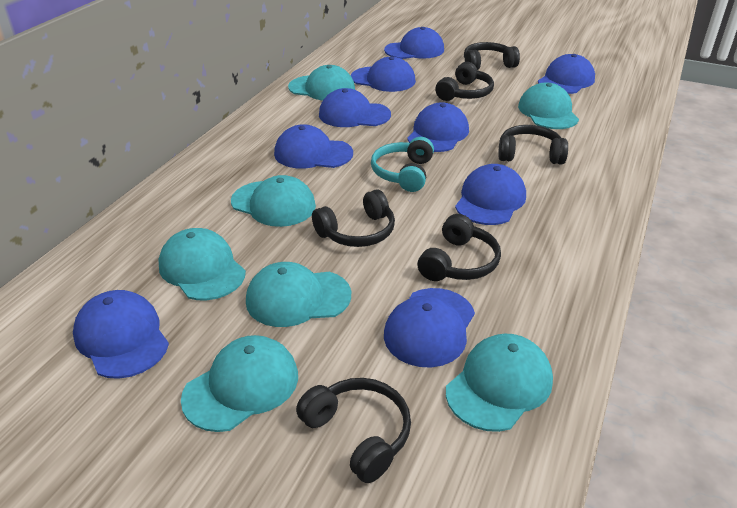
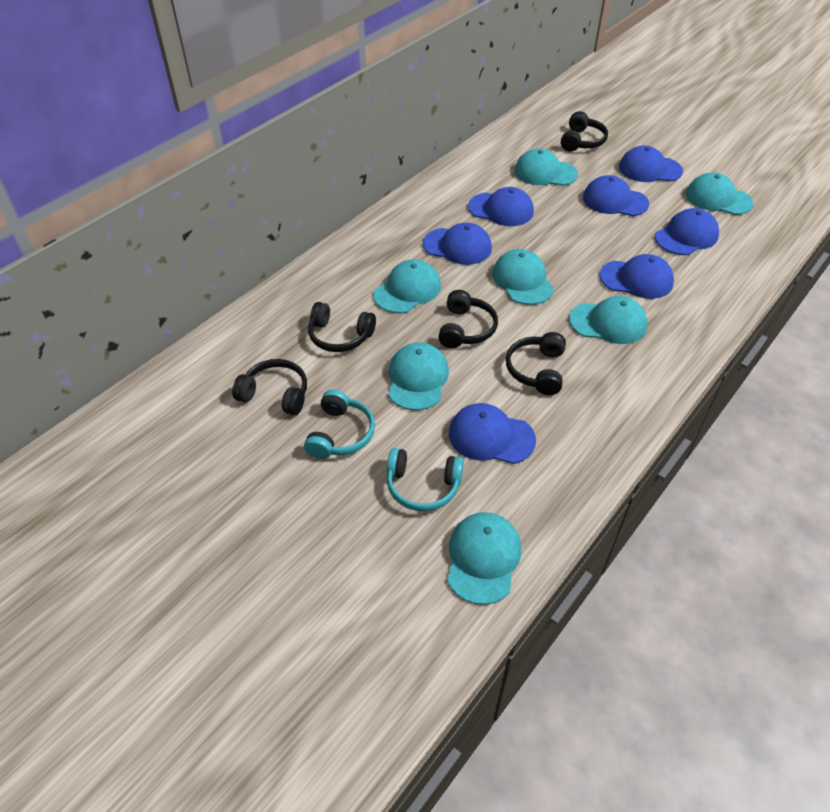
black headphones: 6 -> 5
blue cap: 9 -> 7
turquoise headphones: 1 -> 2

